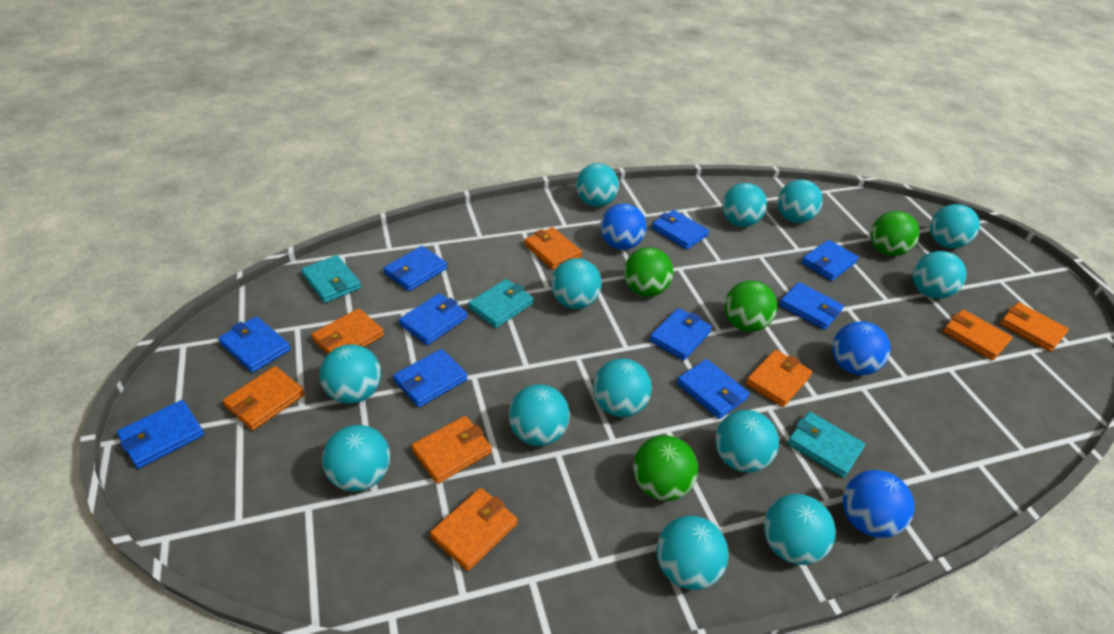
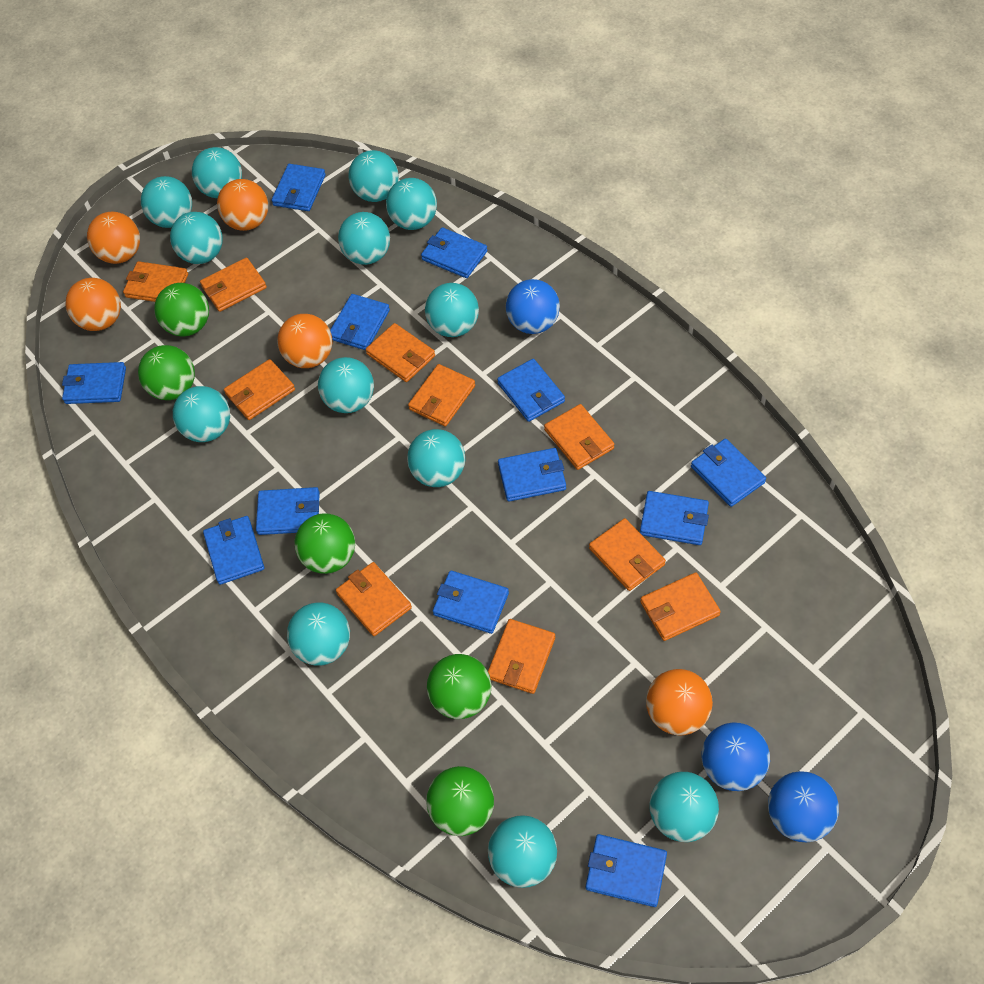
blue wallet: 10 -> 12
green ball: 4 -> 5
orange ball: 0 -> 5
orange wallet: 8 -> 10
turquoise wallet: 3 -> 0

